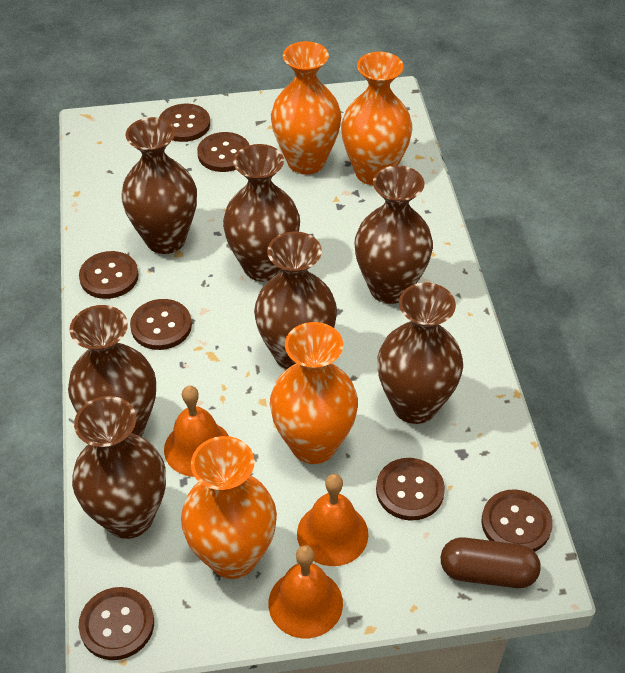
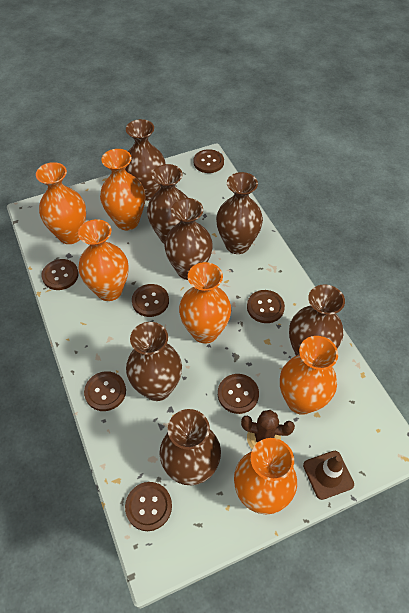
brown cactus: 0 -> 1
brown capsule: 1 -> 0
brown traffic cone: 0 -> 1
orange bell: 3 -> 0
orange vase: 4 -> 6

